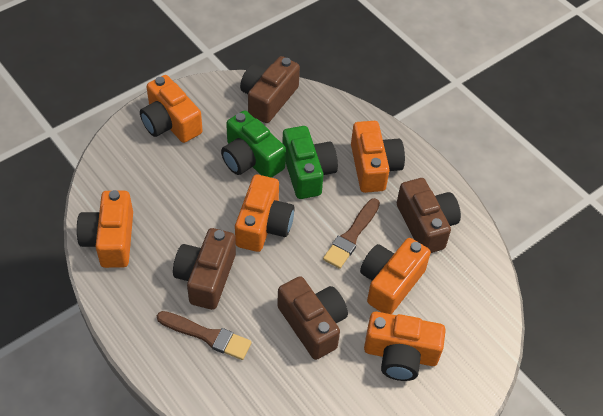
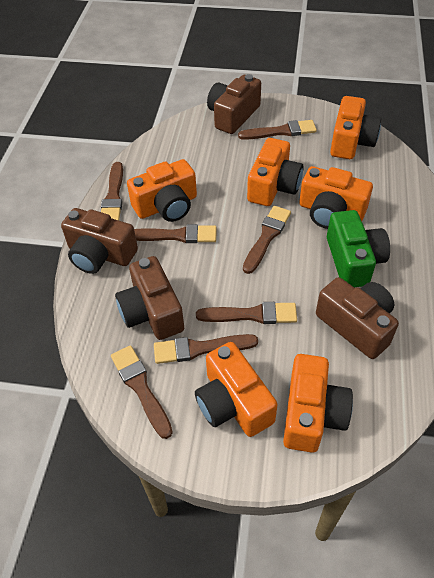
brown brush: 2 -> 7
green camera: 2 -> 1

